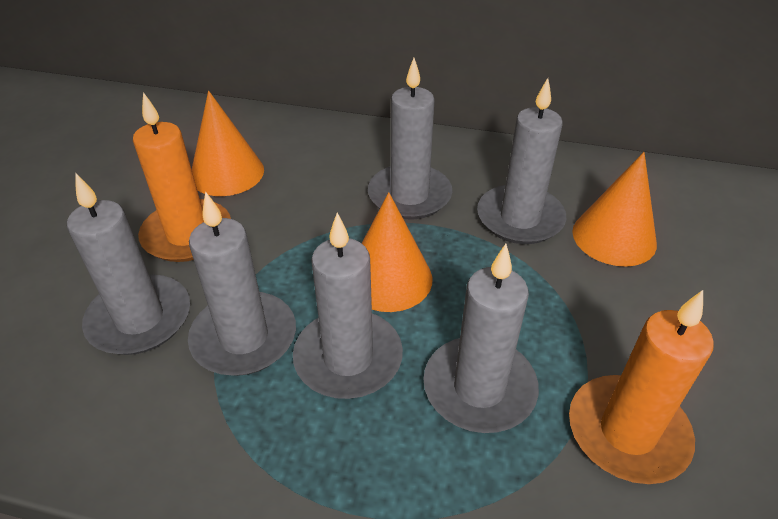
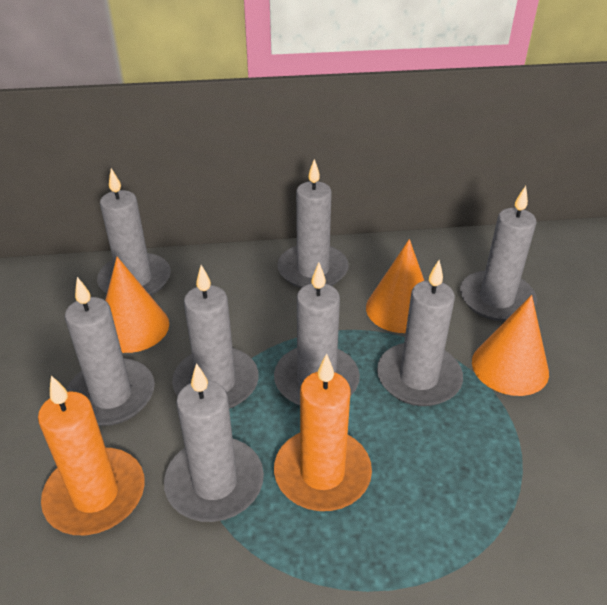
grey candle: 6 -> 8

